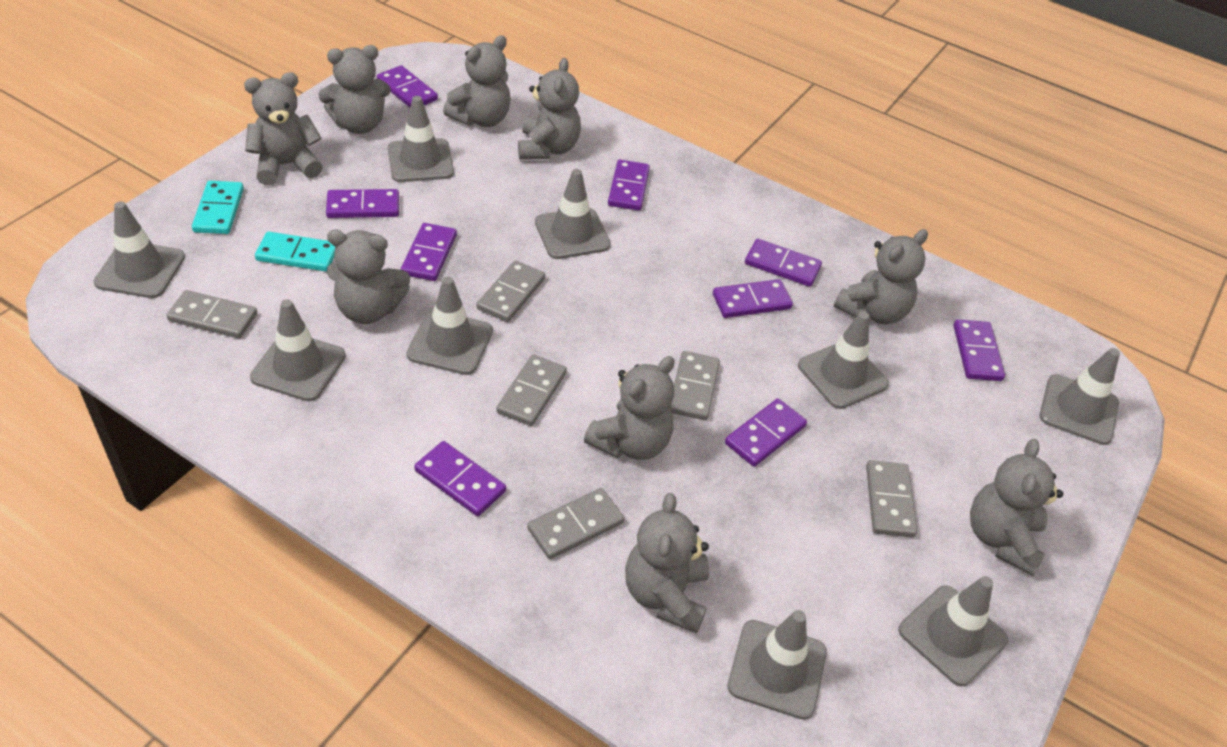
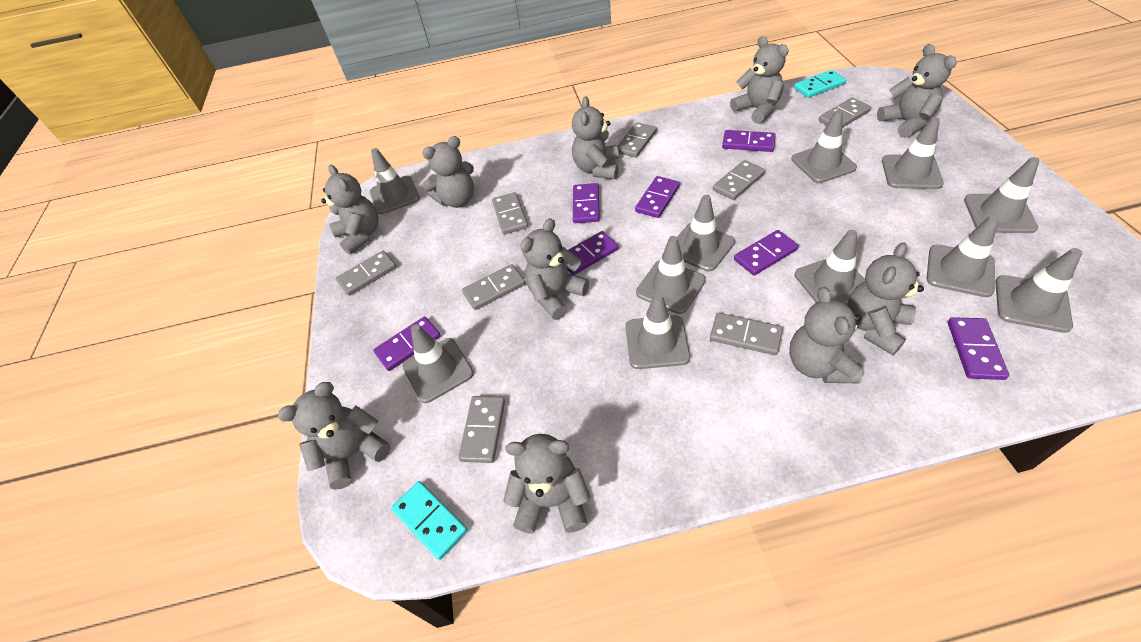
grey domino: 6 -> 8
grey teddy bear: 9 -> 10
grey traffic cone: 9 -> 11
purple domino: 9 -> 7

